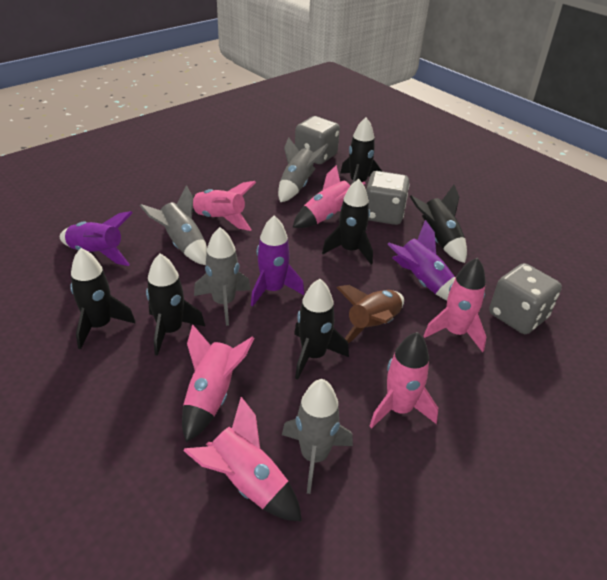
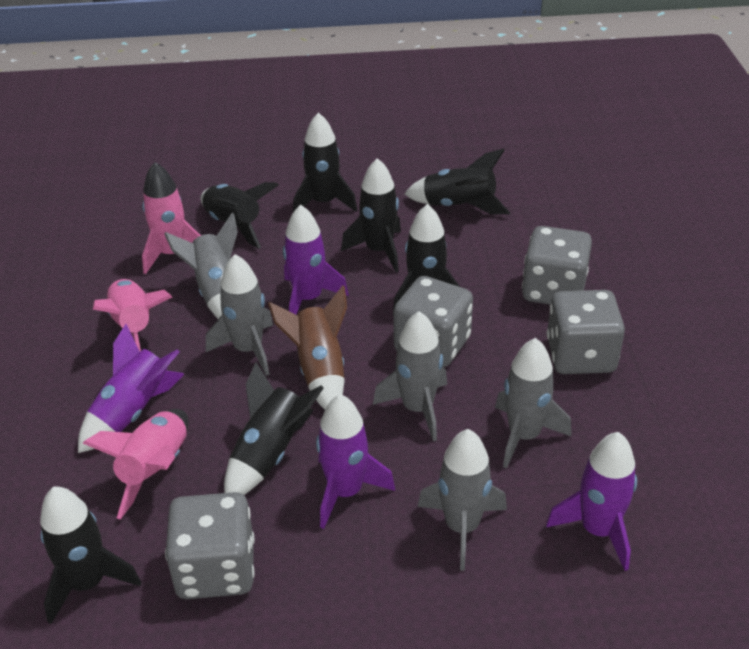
black rocket: 6 -> 7
grey dice: 3 -> 4
grey rocket: 4 -> 5
pink rocket: 6 -> 3
purple rocket: 3 -> 4

